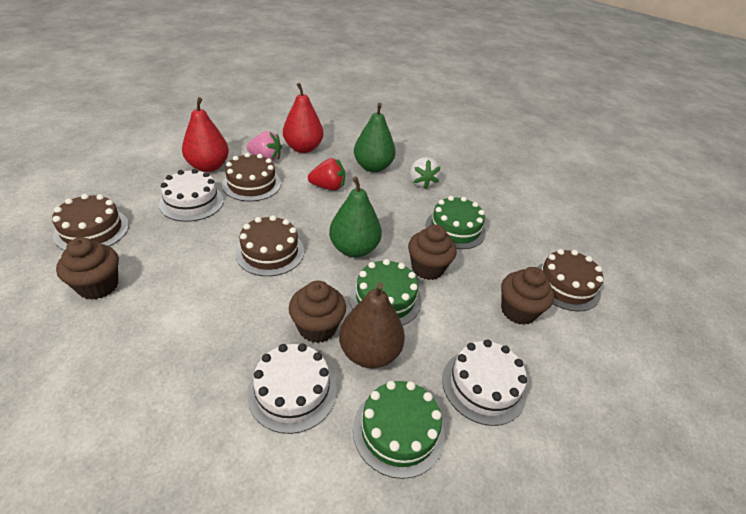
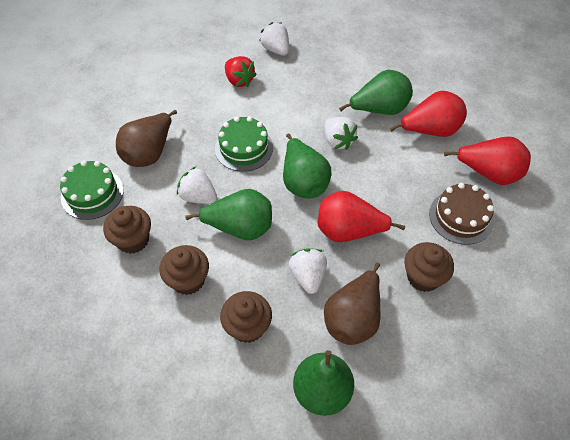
brown cake: 4 -> 1
brown pear: 1 -> 2
green cake: 3 -> 2
green pear: 2 -> 4
pink strawberry: 1 -> 0
red pear: 2 -> 3
white cake: 3 -> 0
white strawberry: 1 -> 4

